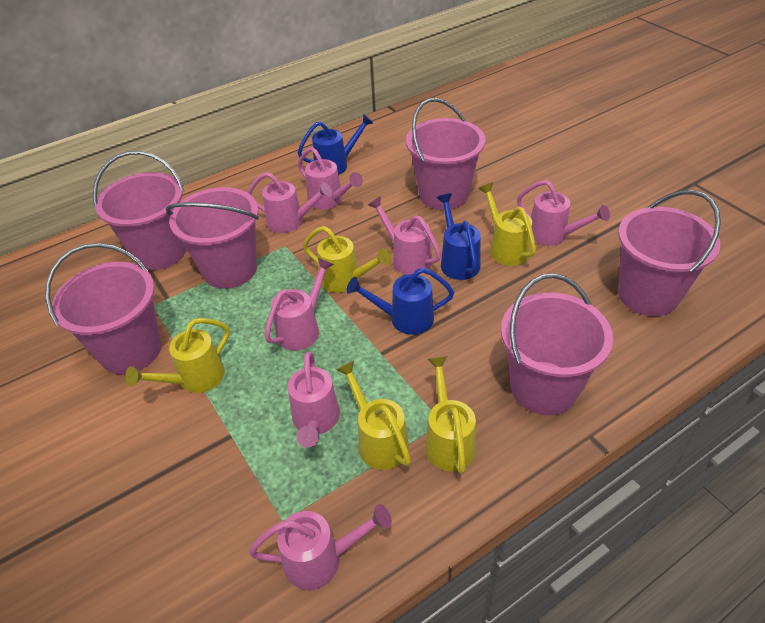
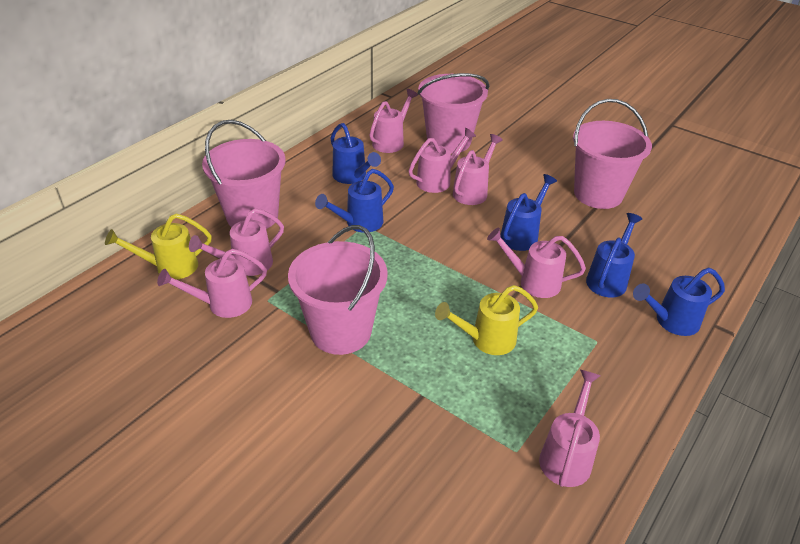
blue watering can: 3 -> 5
pink bucket: 6 -> 4
yellow watering can: 5 -> 2

